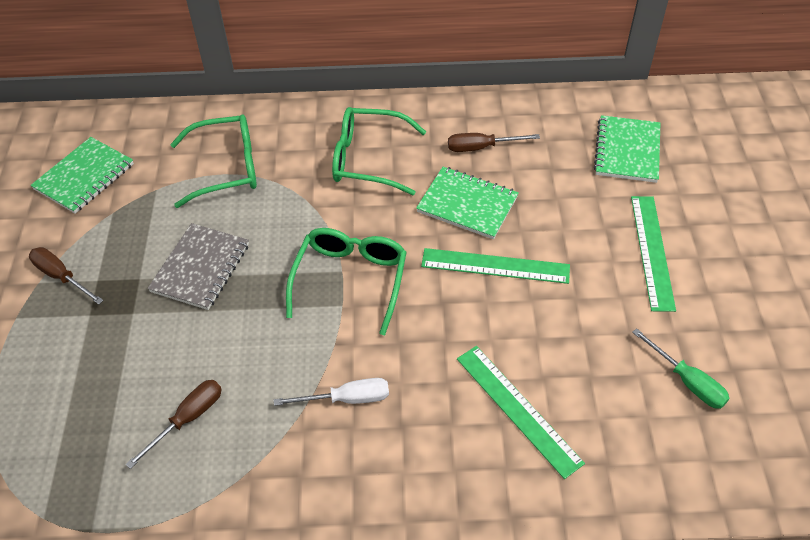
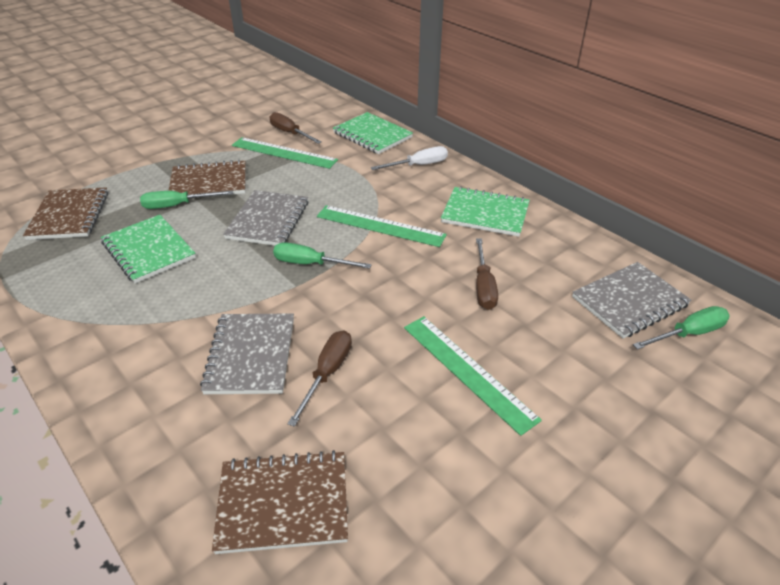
brown notebook: 0 -> 3
green glasses: 3 -> 0
green screwdriver: 1 -> 3
grey notebook: 1 -> 3

